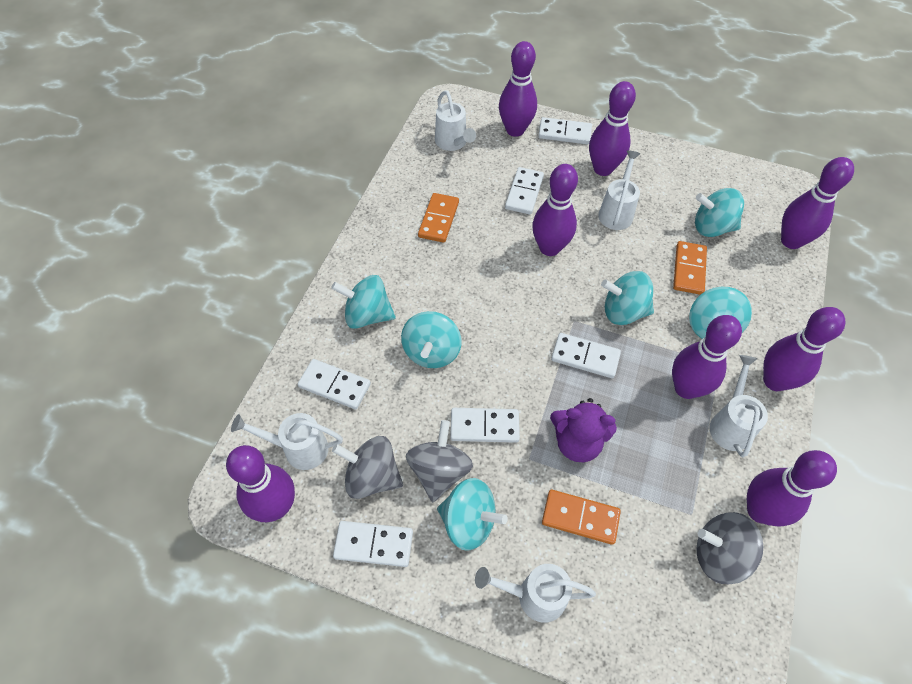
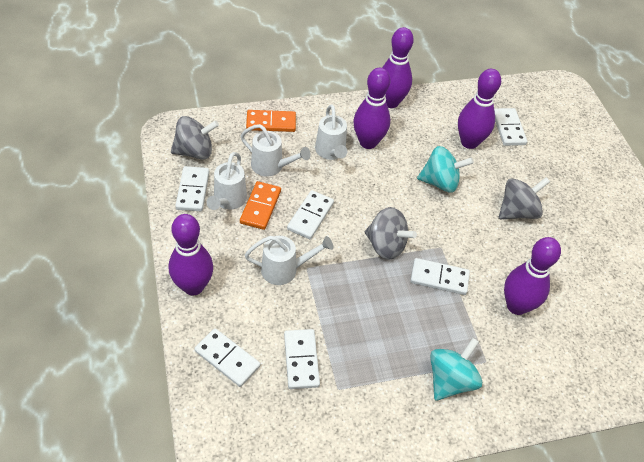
orange domino: 3 -> 2
purple bowling pin: 8 -> 5
purple teddy bear: 1 -> 0
turquoise spinning top: 6 -> 2
white watering can: 5 -> 4

